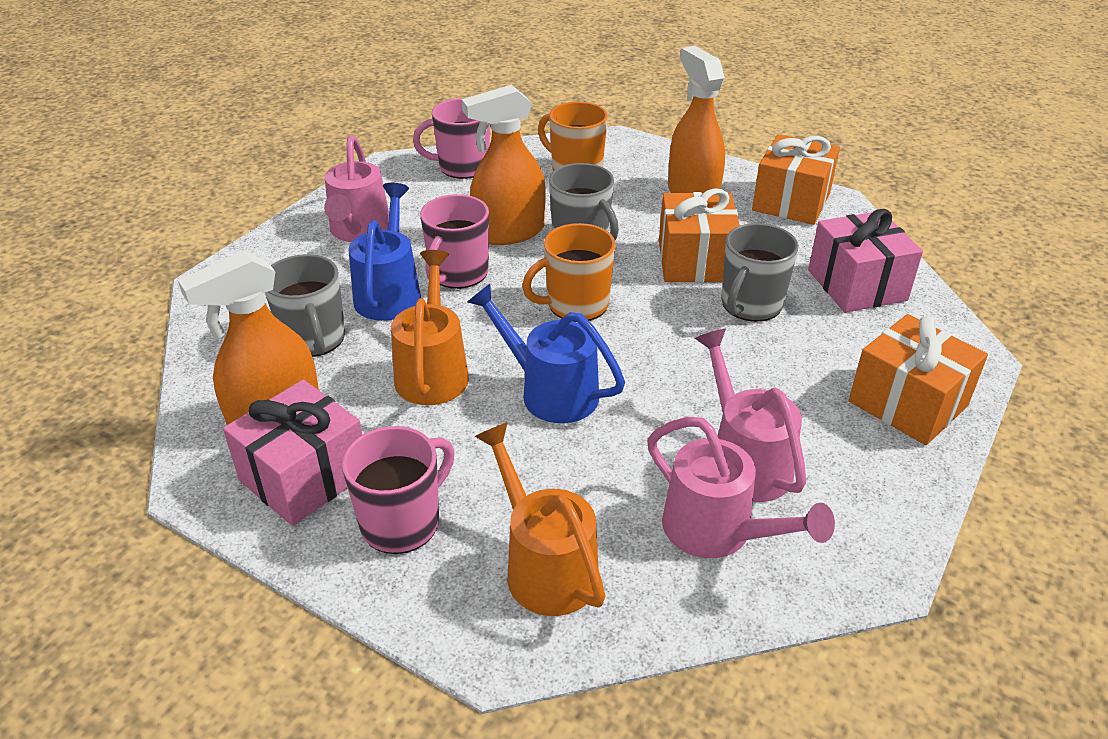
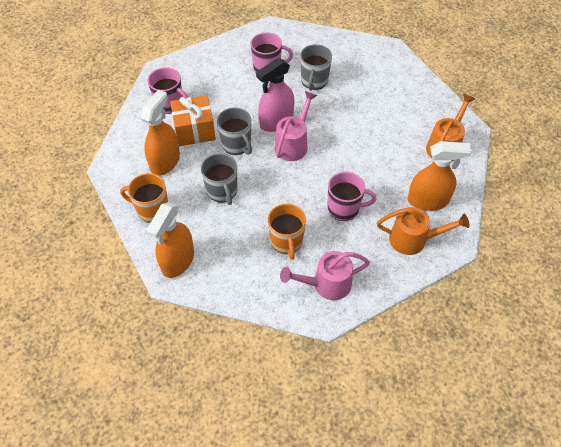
blue watering can: 2 -> 0
orange gift: 3 -> 1
pink gift: 2 -> 0
pink spray bottle: 0 -> 1
pink watering can: 3 -> 2

